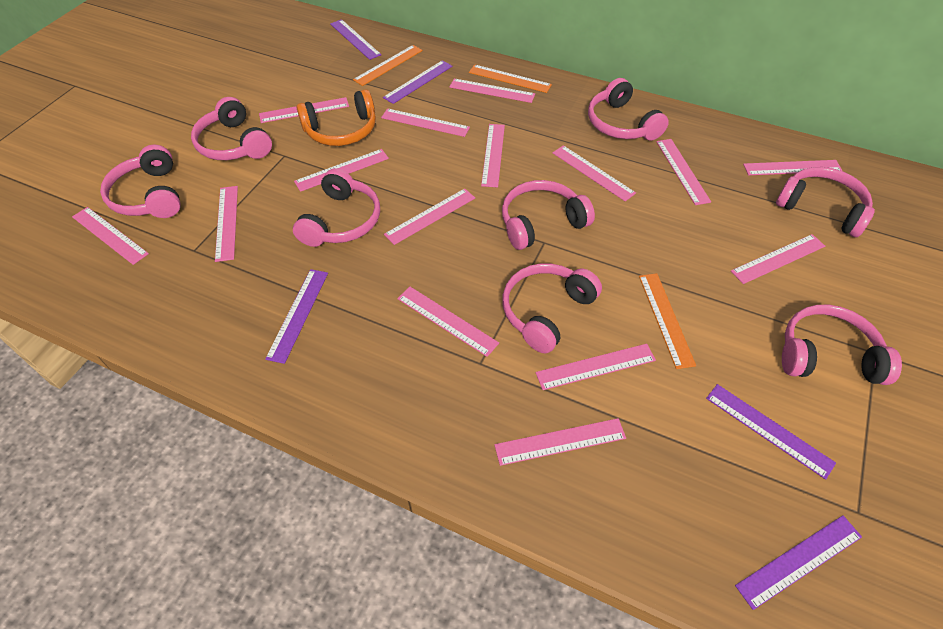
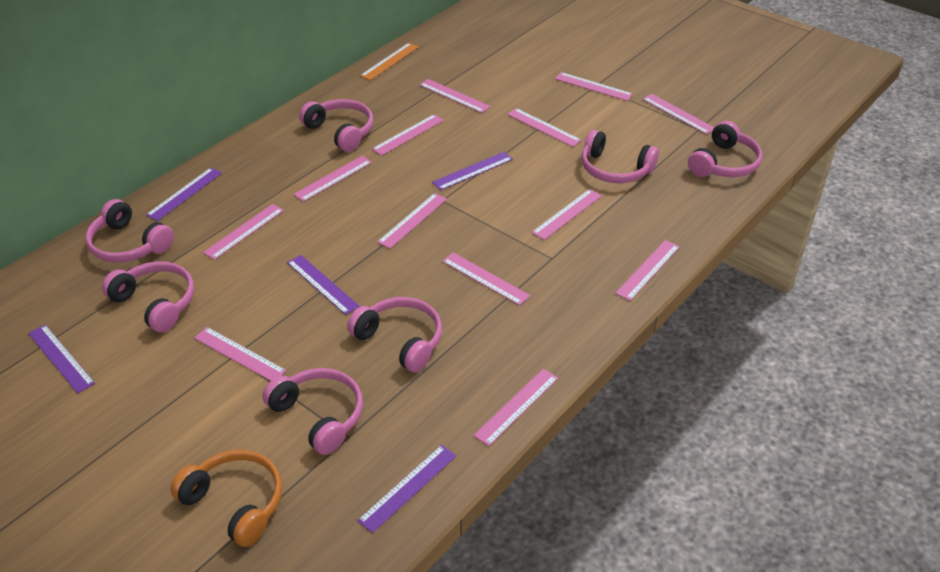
orange ruler: 3 -> 1
pink headphones: 8 -> 7
pink ruler: 15 -> 13

